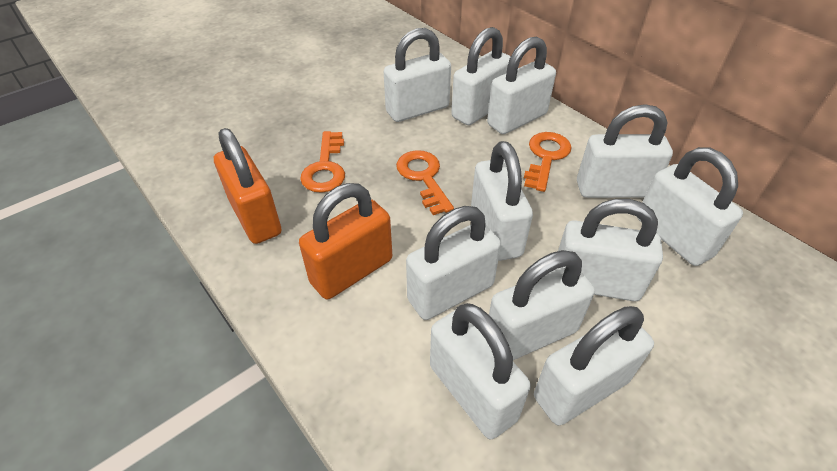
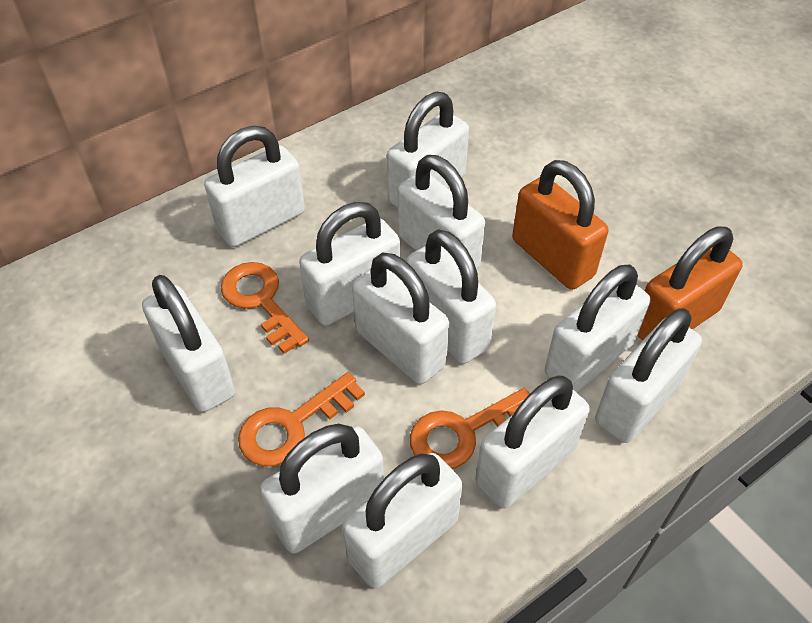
white padlock: 11 -> 12

